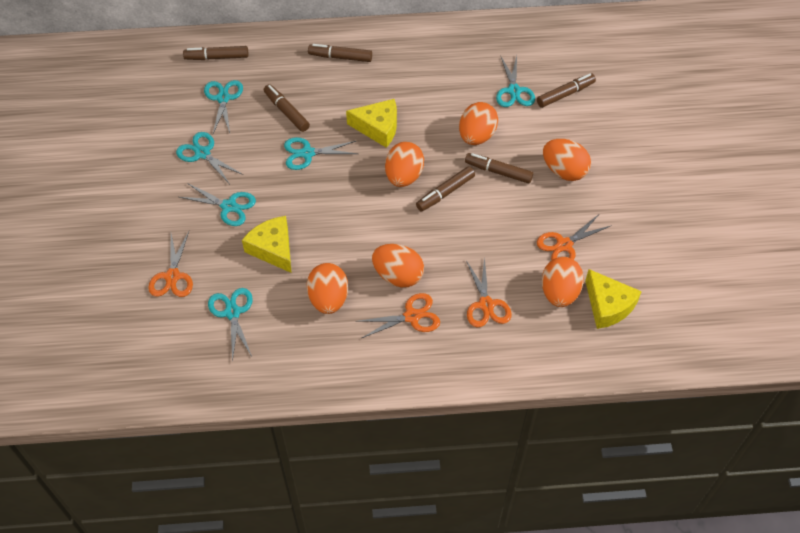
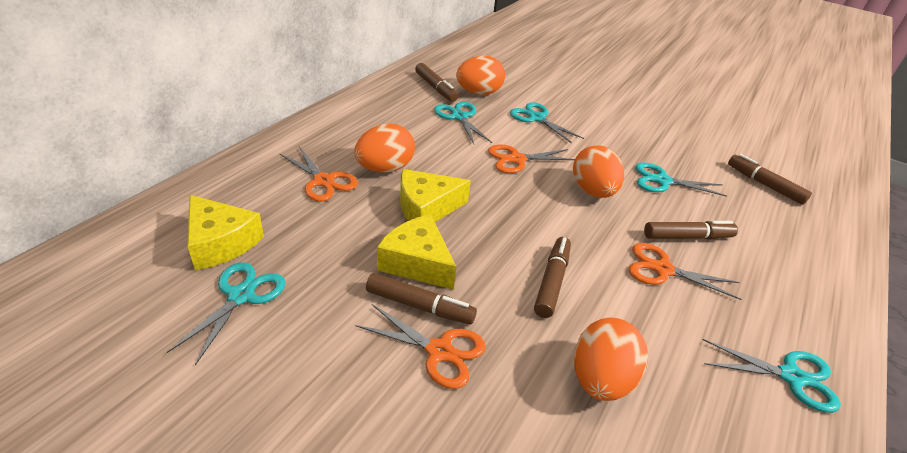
brown marker: 6 -> 5
orange egg: 6 -> 4
turquoise scissors: 6 -> 5

